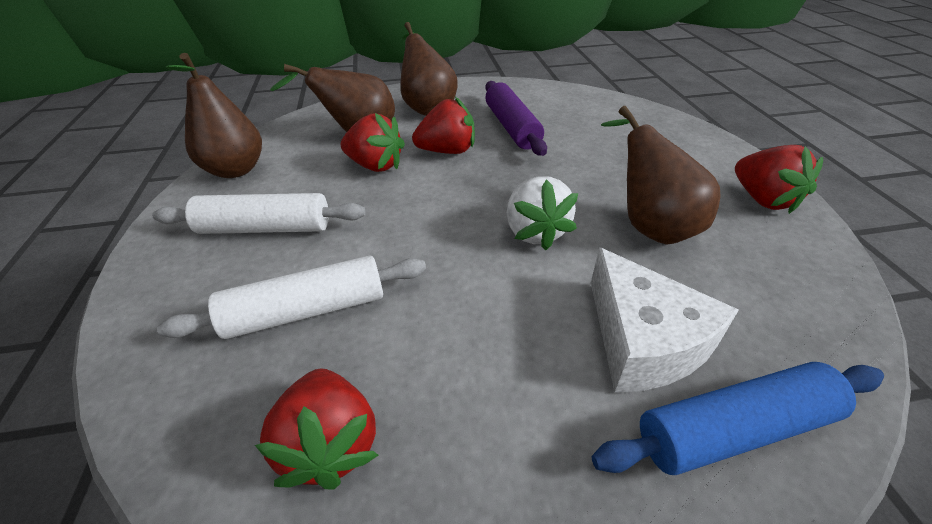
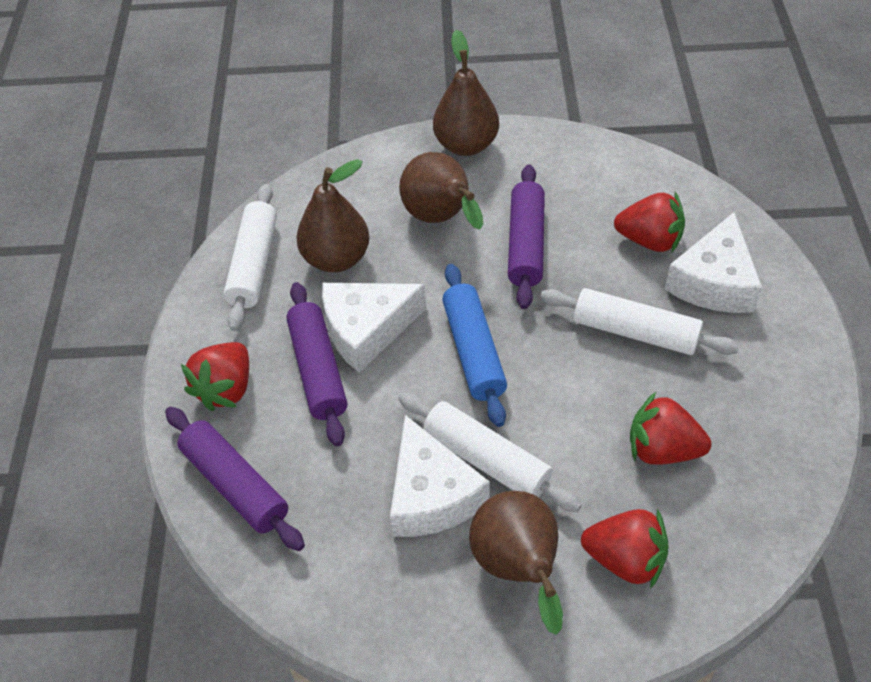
purple rolling pin: 1 -> 3
white cheese: 1 -> 3
white rolling pin: 2 -> 3
white strawberry: 1 -> 0

